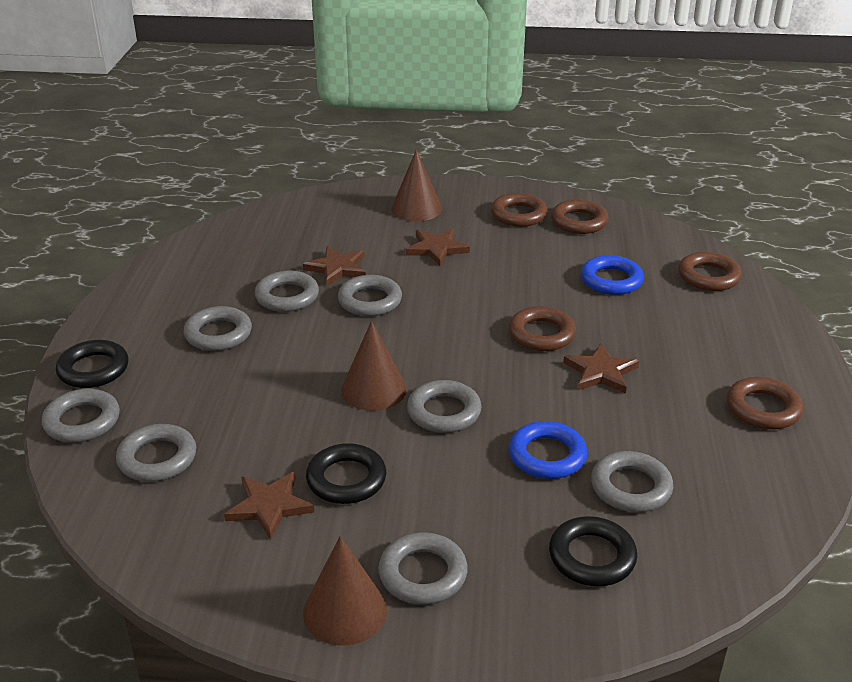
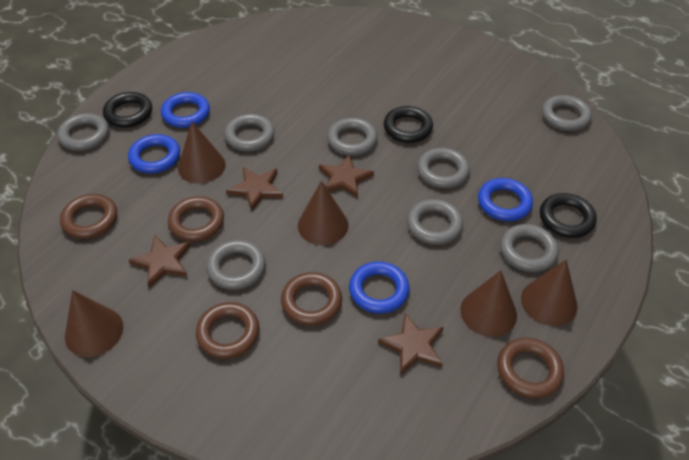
blue ring: 2 -> 4
brown cone: 3 -> 5

